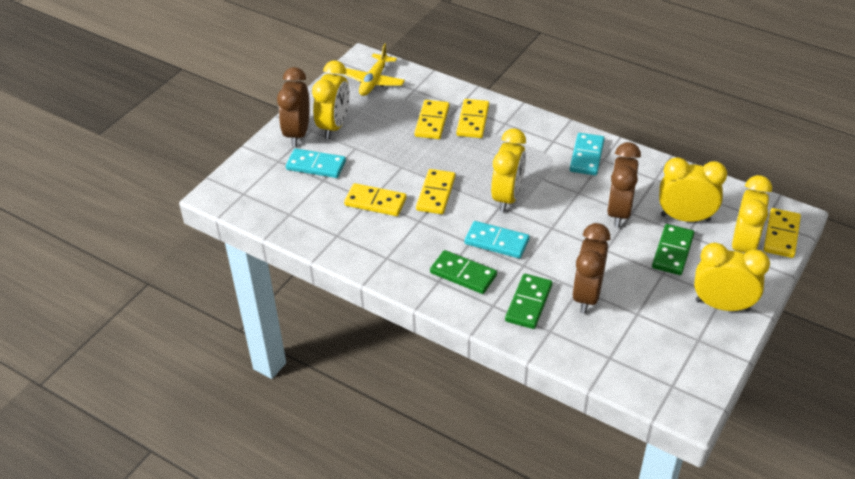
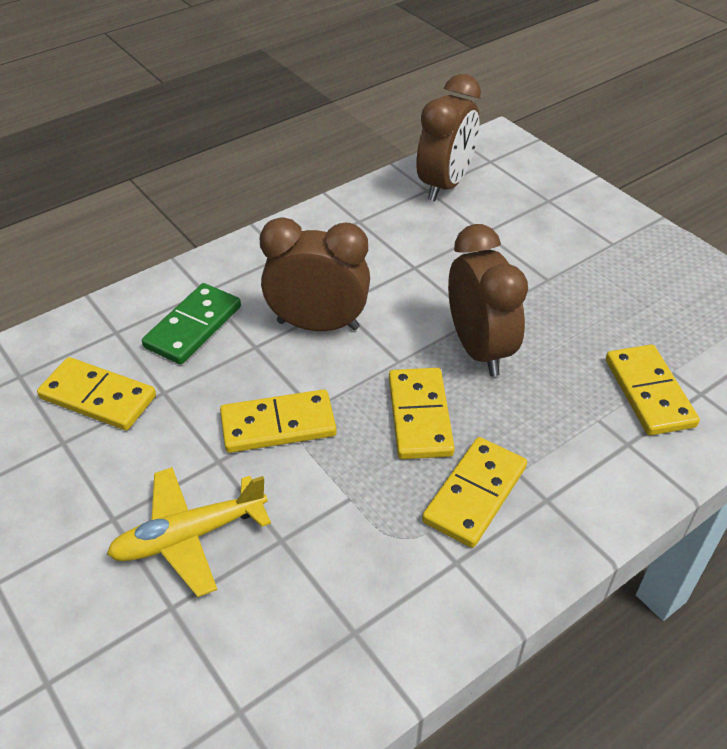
green domino: 3 -> 1
turquoise domino: 3 -> 0
yellow clock: 5 -> 0

